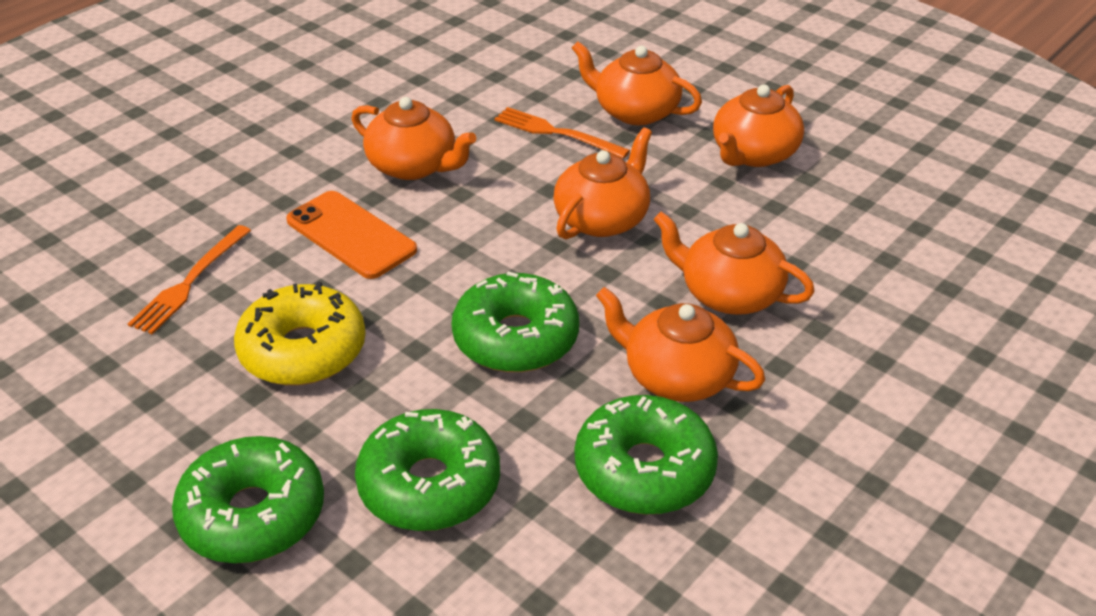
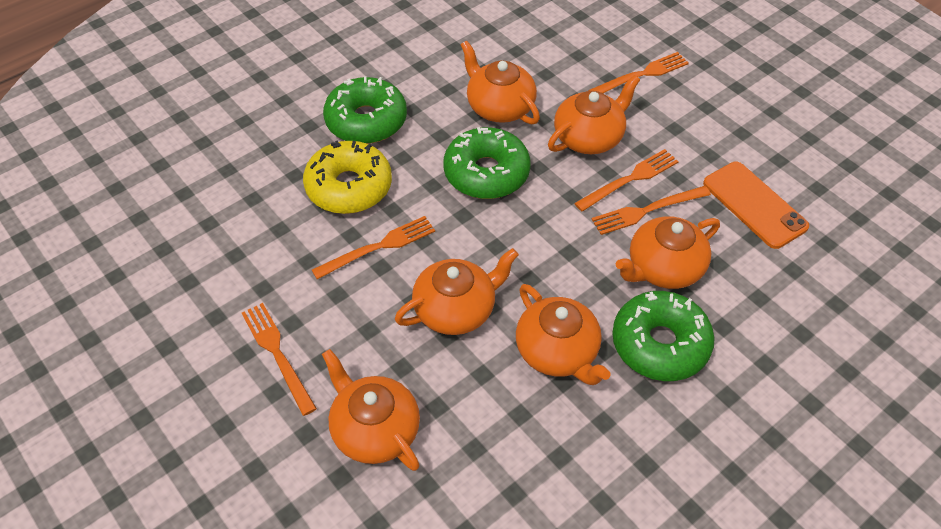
green donut: 4 -> 3
orange fork: 2 -> 5

